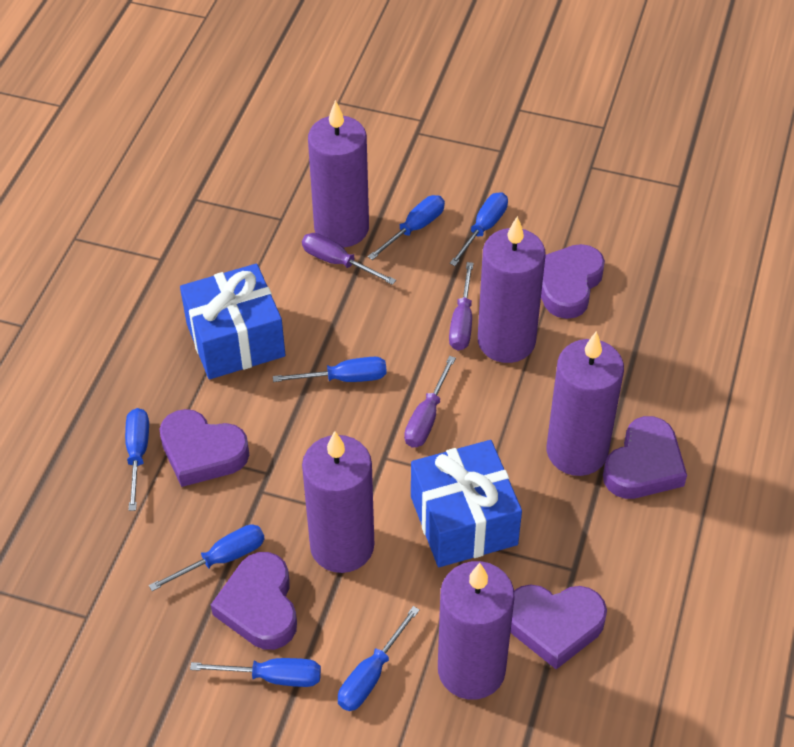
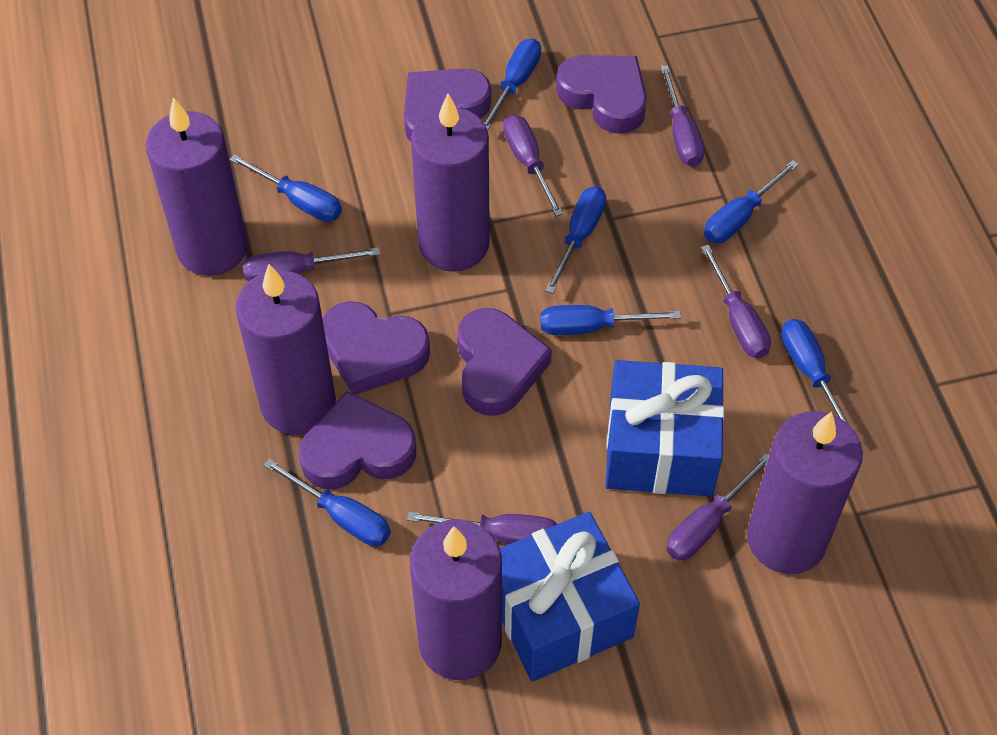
purple screwdriver: 3 -> 6

